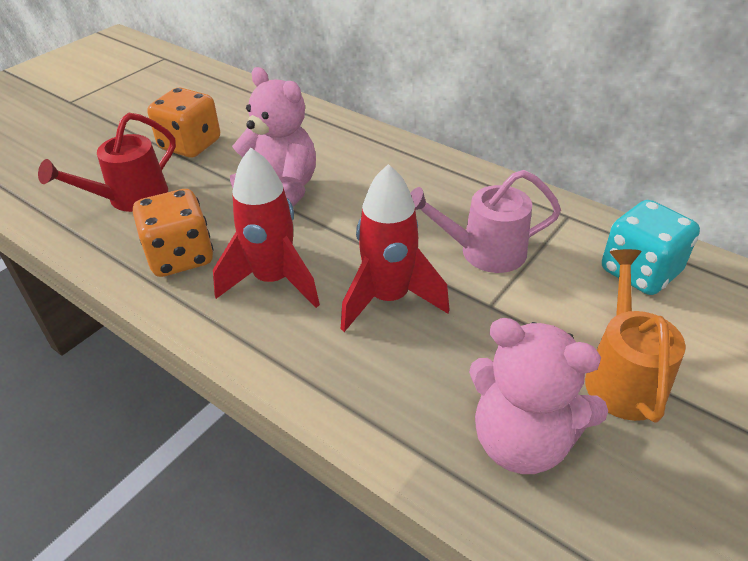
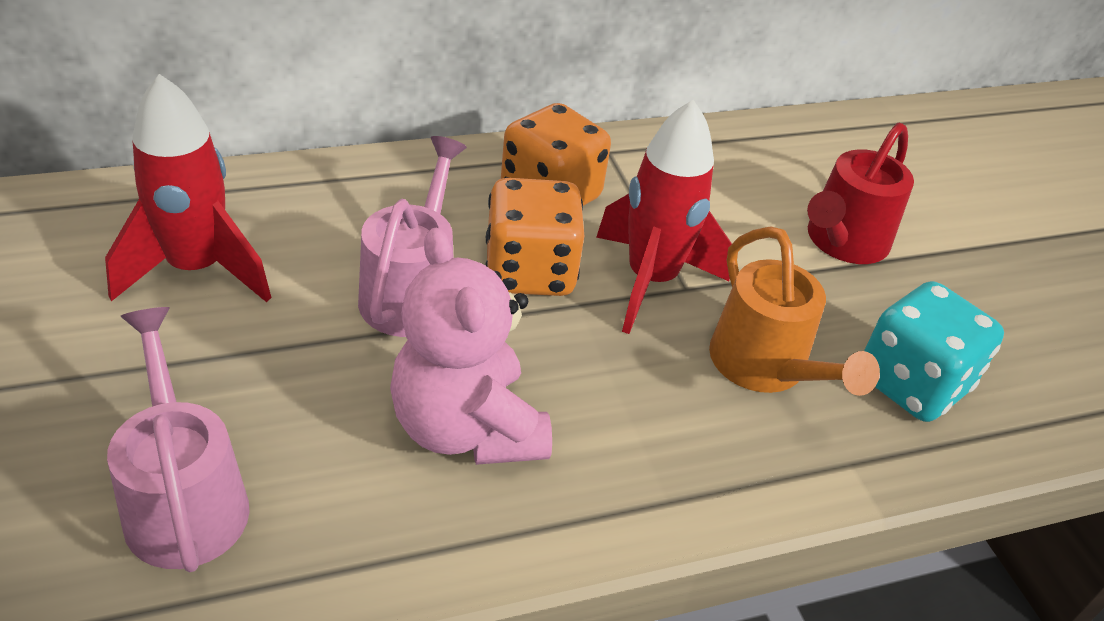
pink teddy bear: 2 -> 1
pink watering can: 1 -> 2

